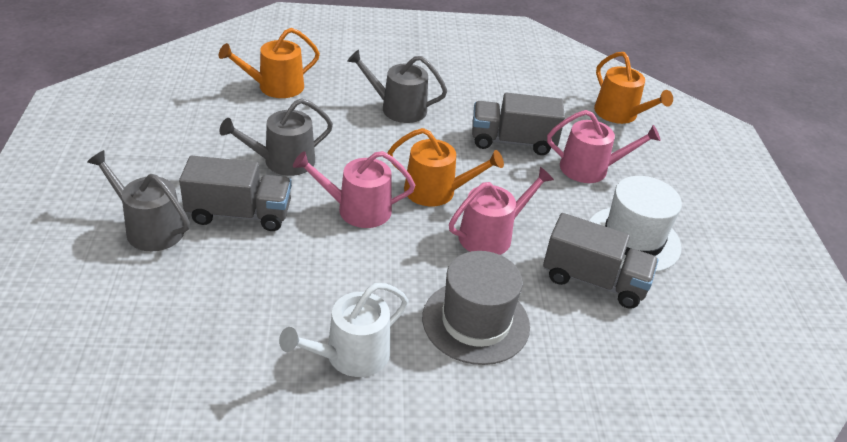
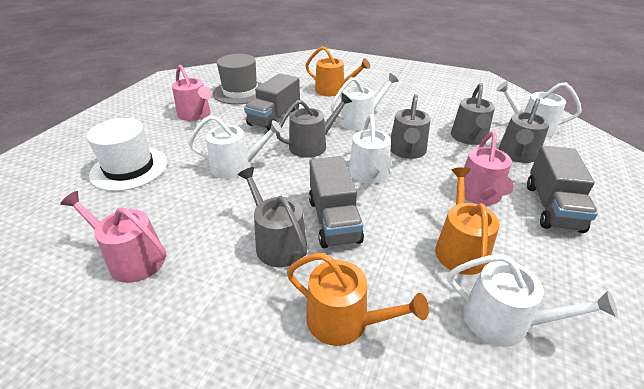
grey watering can: 3 -> 5
white watering can: 1 -> 5

